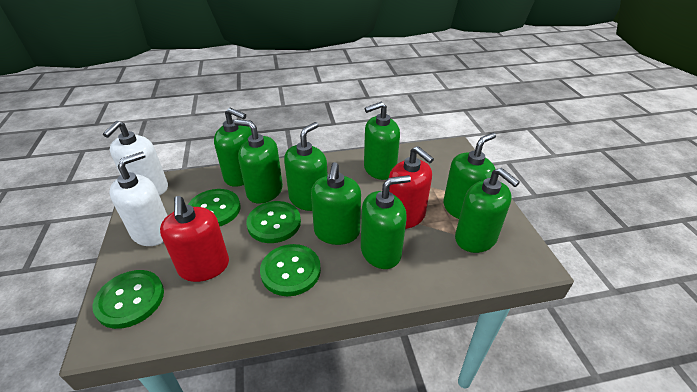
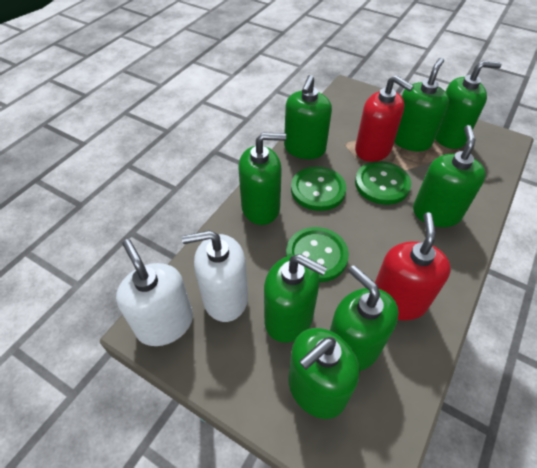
green button: 4 -> 3

